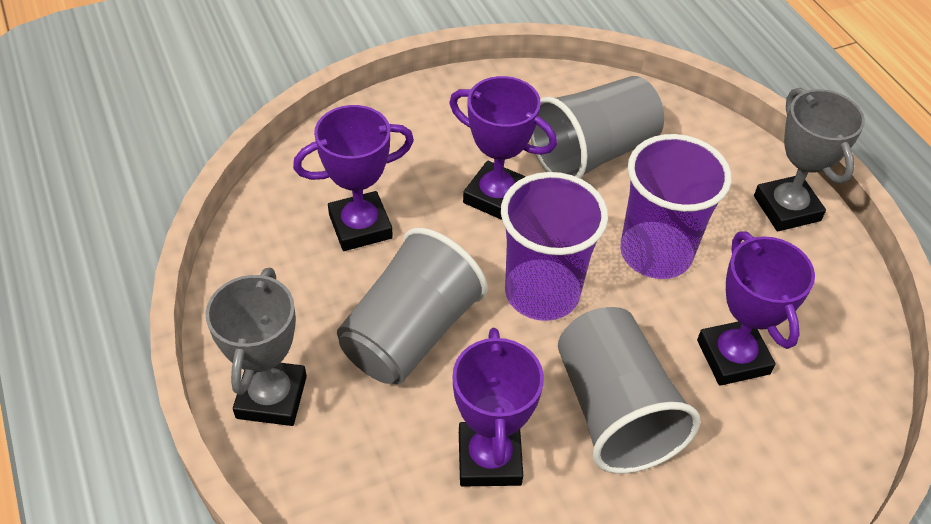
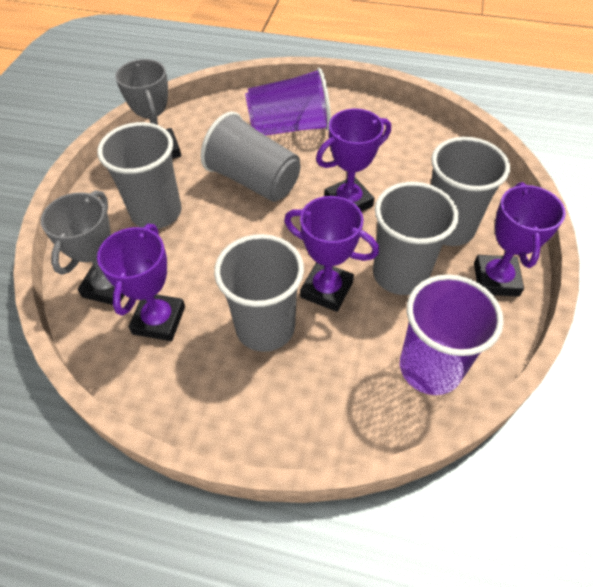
grey cup: 3 -> 5

